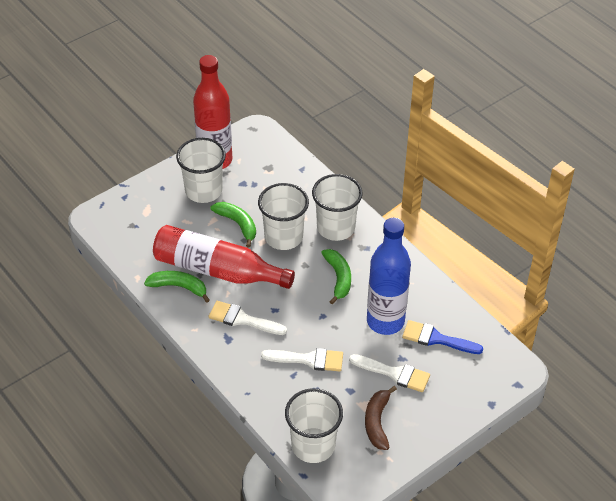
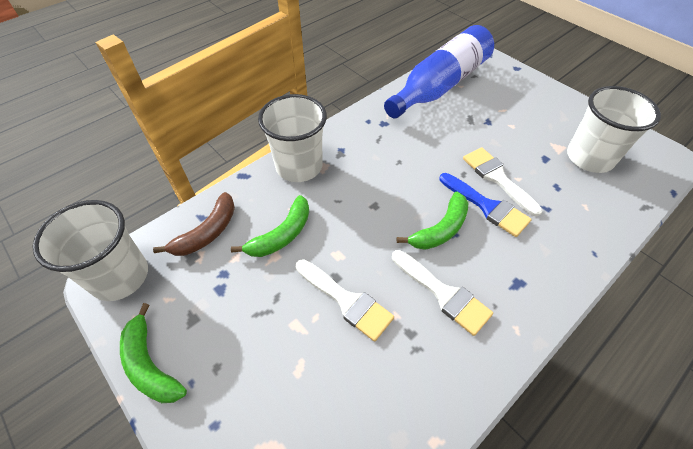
red bottle: 2 -> 0
white cup: 4 -> 3

